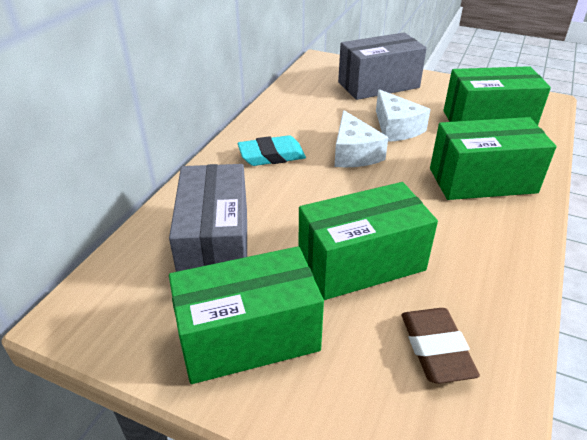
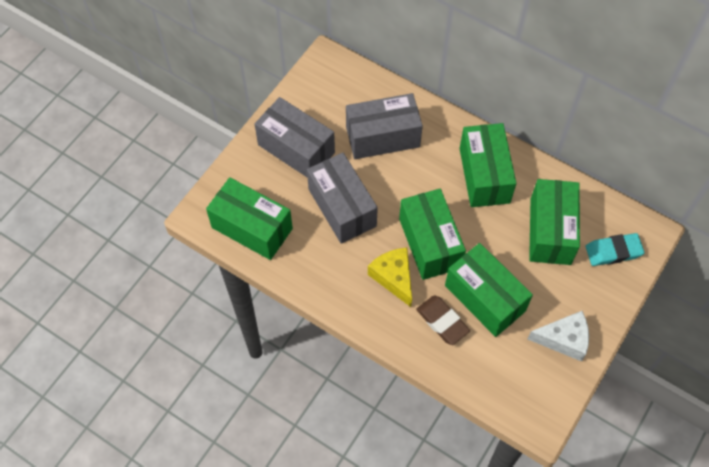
green box: 4 -> 5
grey box: 2 -> 3
white cheese: 2 -> 1
yellow cheese: 0 -> 1

